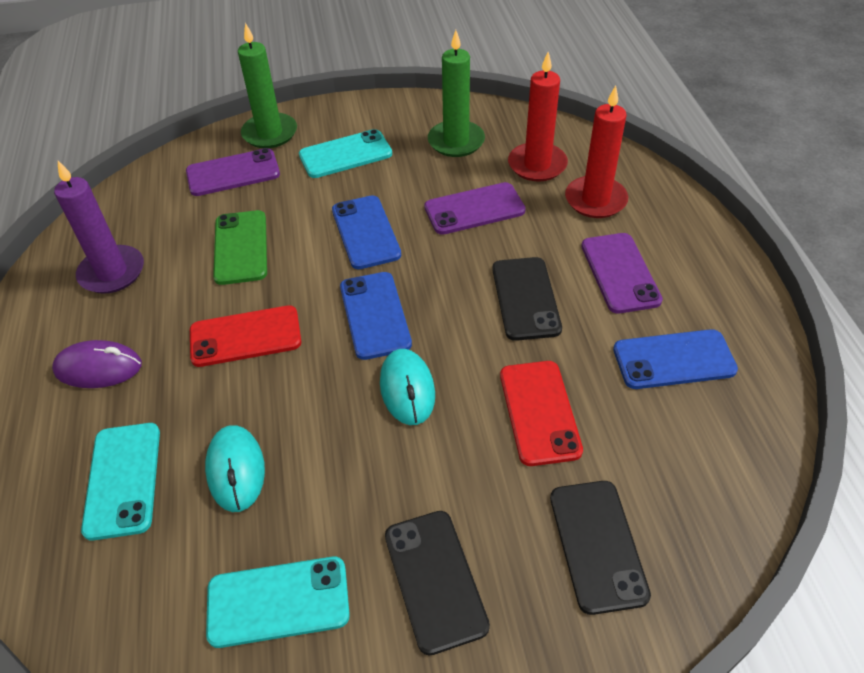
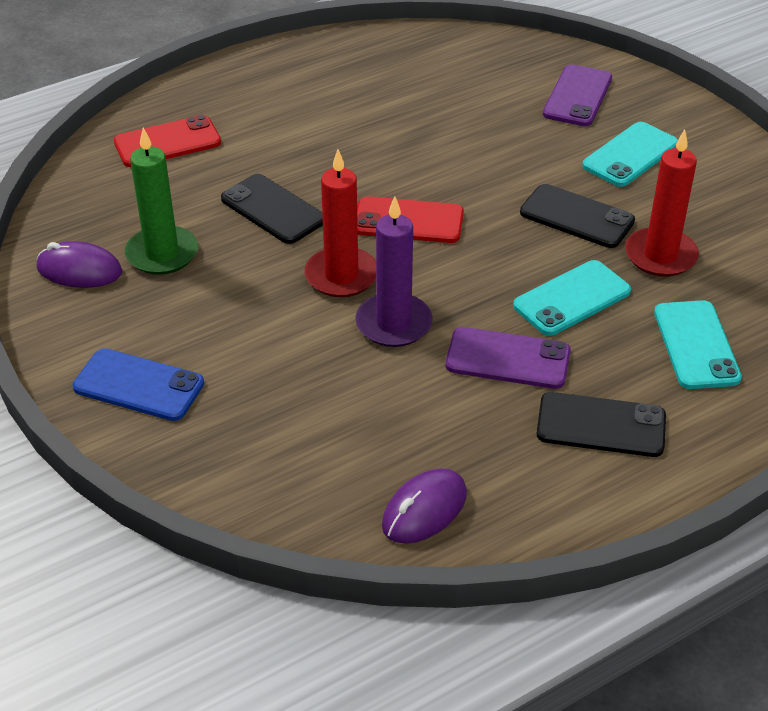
blue phone: 3 -> 1
green candle: 2 -> 1
green phone: 1 -> 0
purple mouse: 1 -> 2
purple phone: 3 -> 2
turquoise mouse: 2 -> 0

